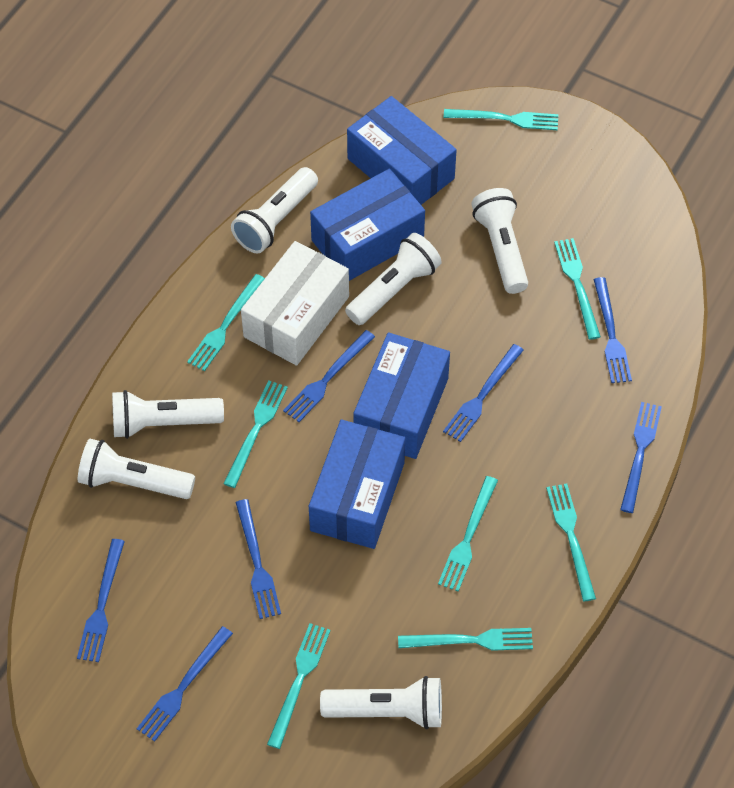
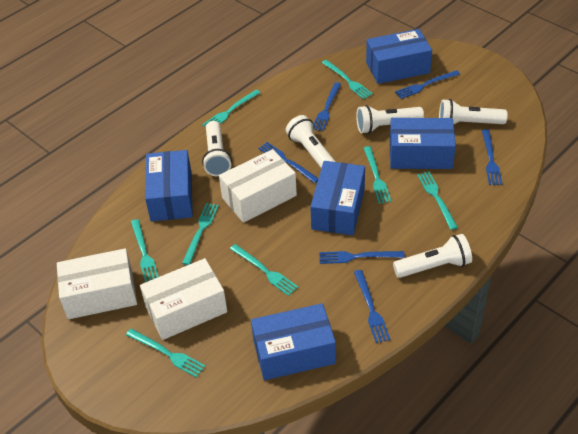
blue box: 4 -> 5
blue fork: 7 -> 6
white box: 1 -> 3
white flashlight: 6 -> 5

